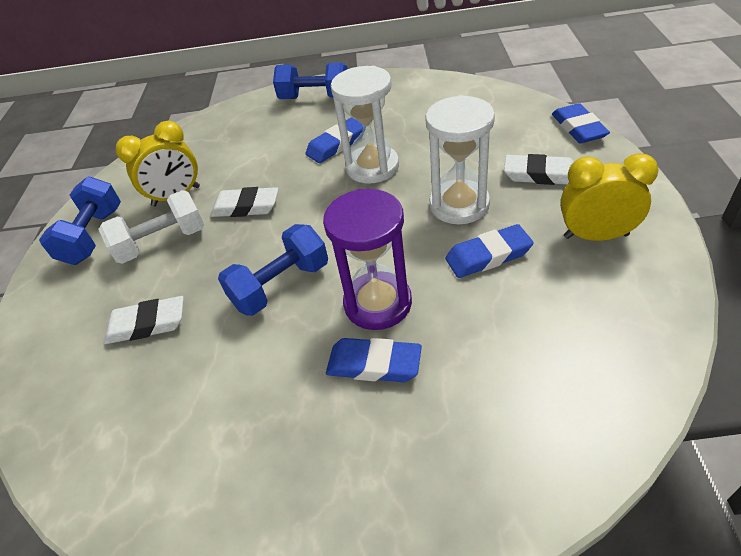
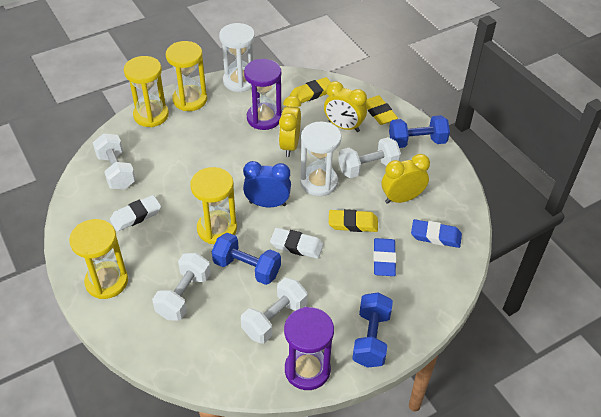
blue clock: 0 -> 1
blue eraser: 4 -> 2
purple hourglass: 1 -> 2
white dumbbell: 1 -> 4
white eraser: 3 -> 2
yellow clock: 2 -> 3
yellow eraser: 0 -> 3
yellow hourglass: 0 -> 4

